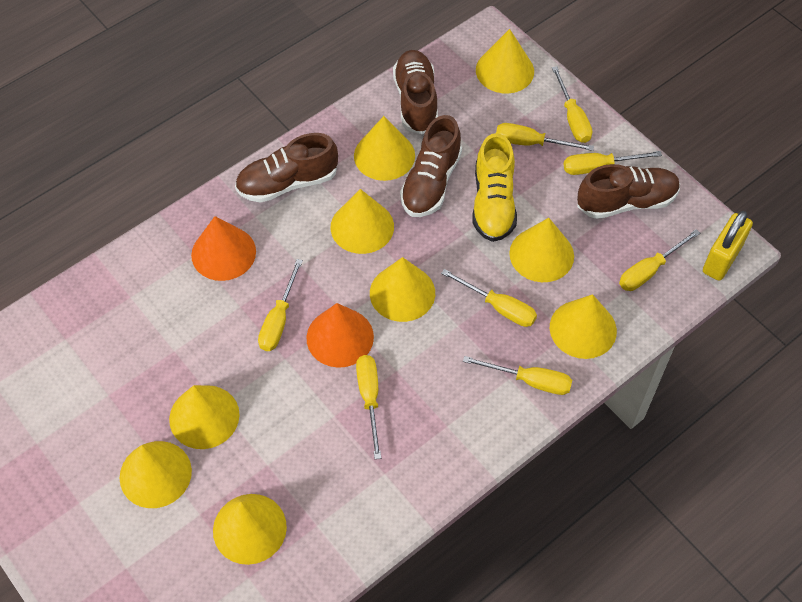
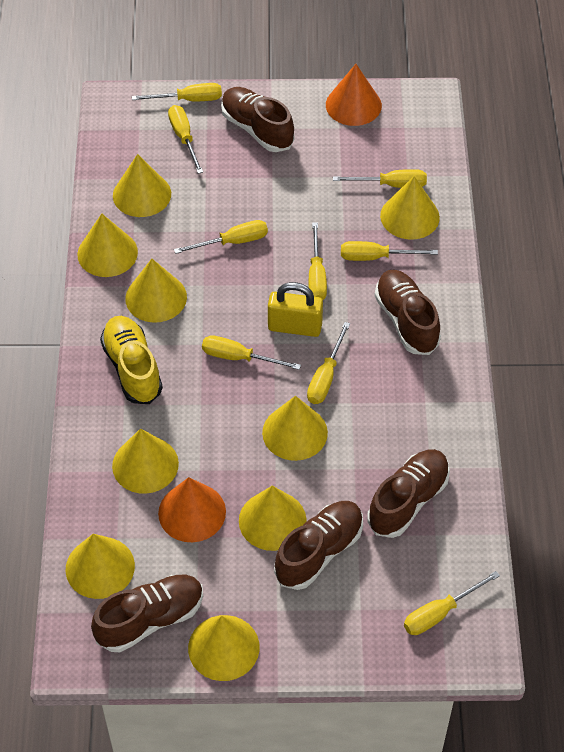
brown shoe: 4 -> 5
yellow screwdriver: 8 -> 9

